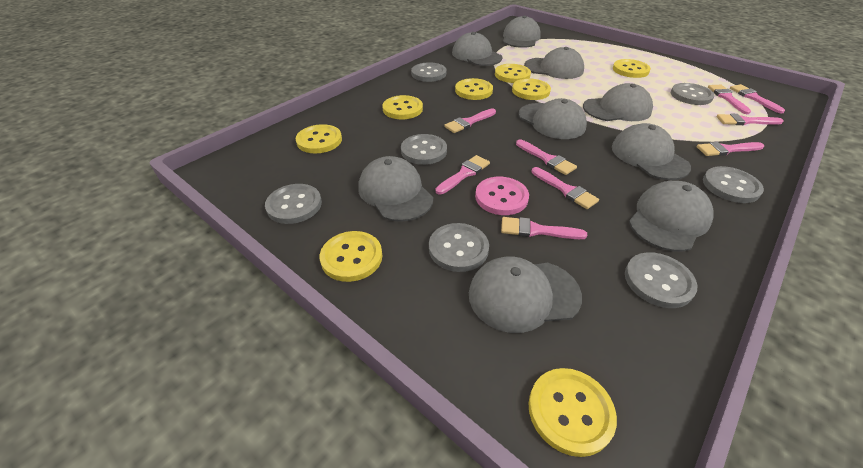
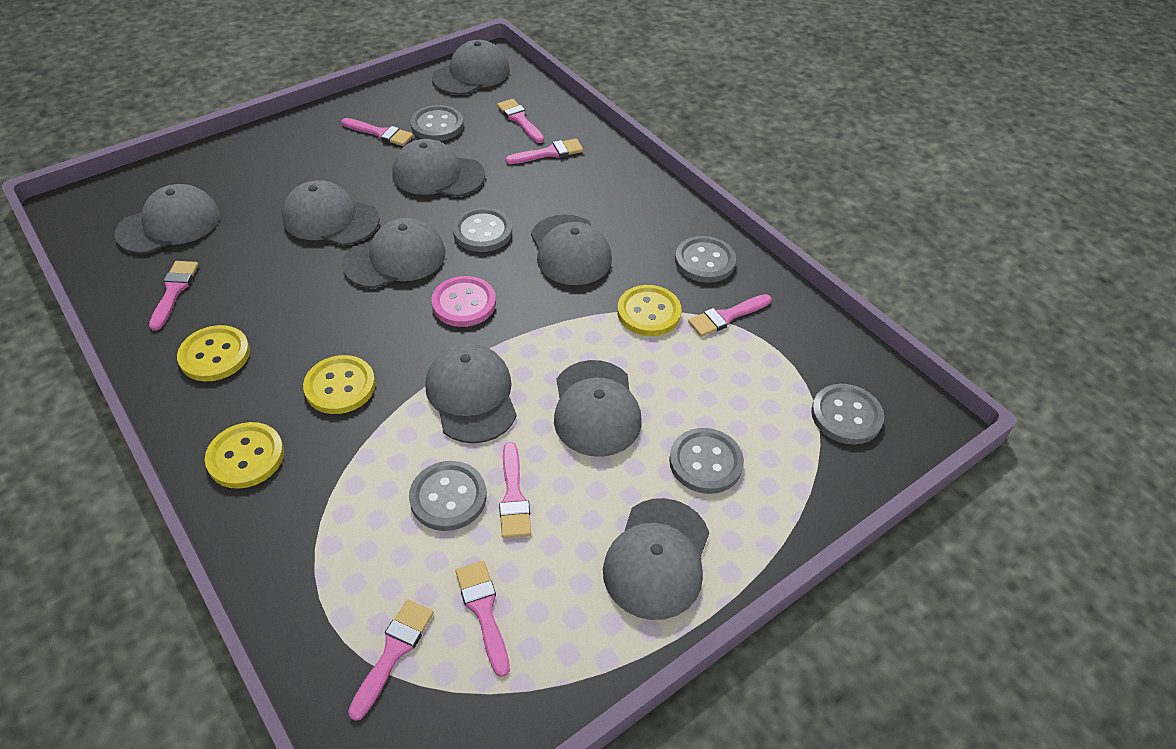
grey button: 7 -> 6
pink brush: 9 -> 8
yellow button: 8 -> 4

